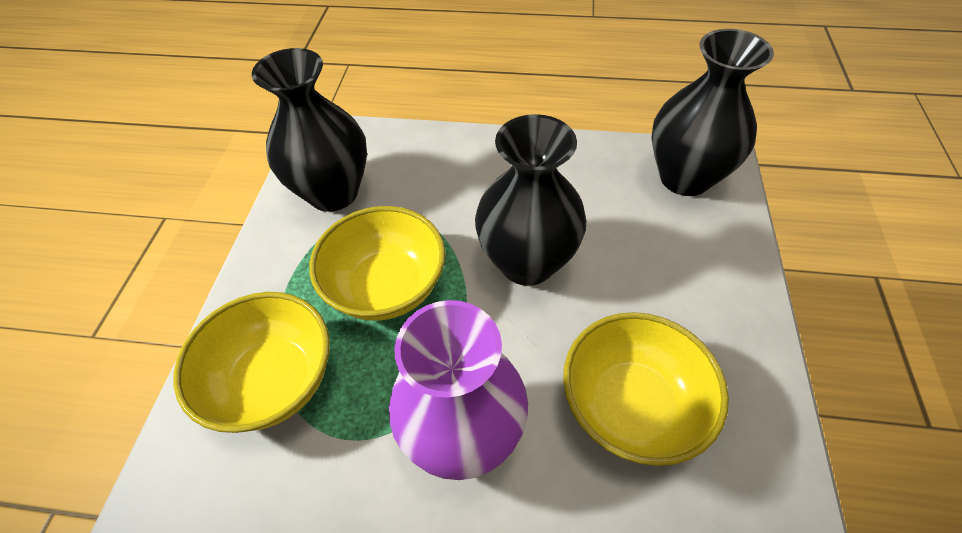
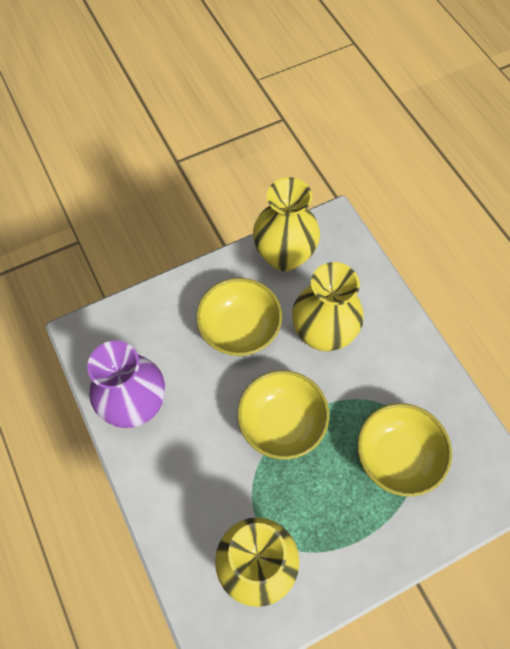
black vase: 3 -> 0
yellow vase: 0 -> 3

